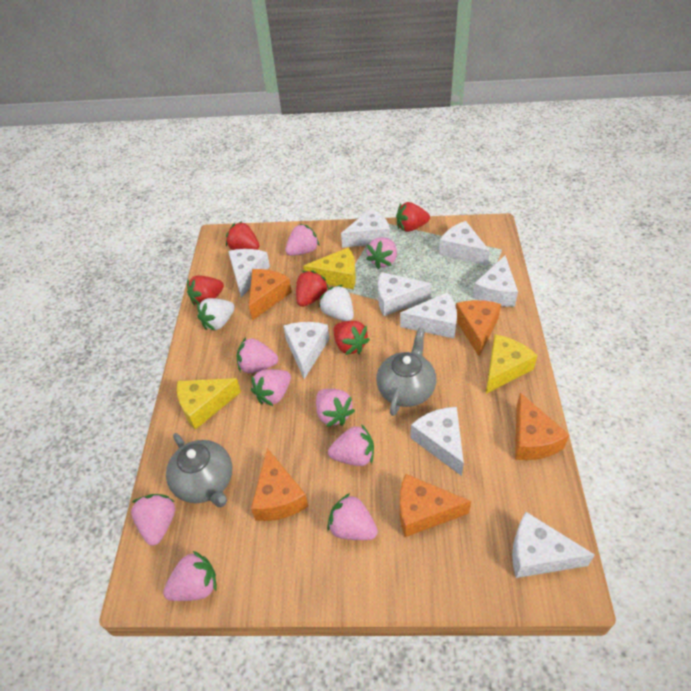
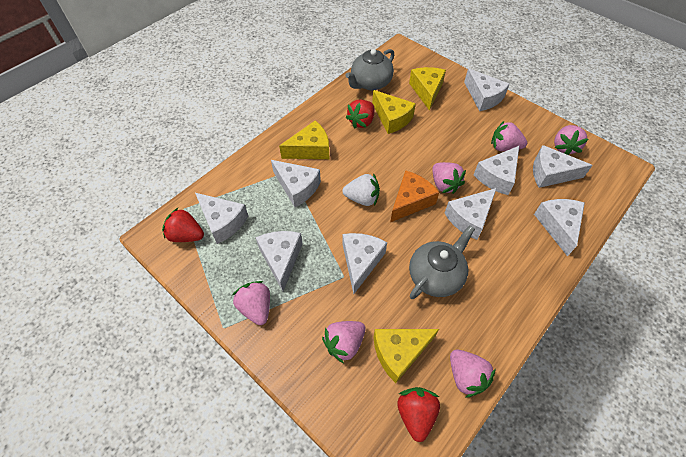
orange cheese: 5 -> 1
pink strawberry: 9 -> 6
red strawberry: 5 -> 3
white strawberry: 2 -> 1
yellow cheese: 3 -> 4

